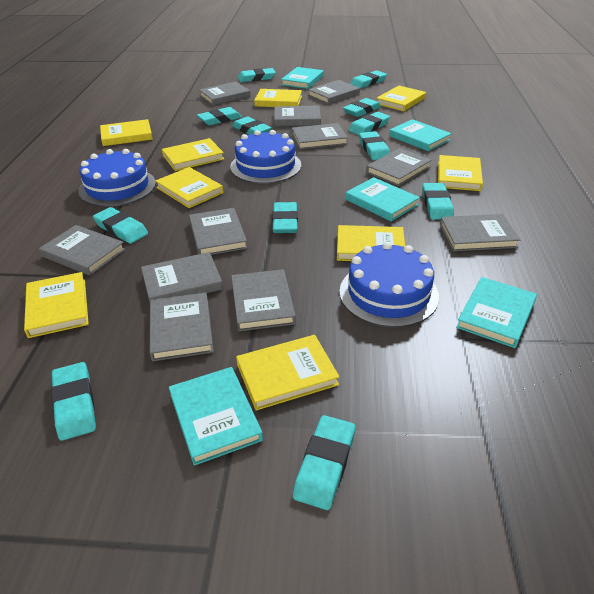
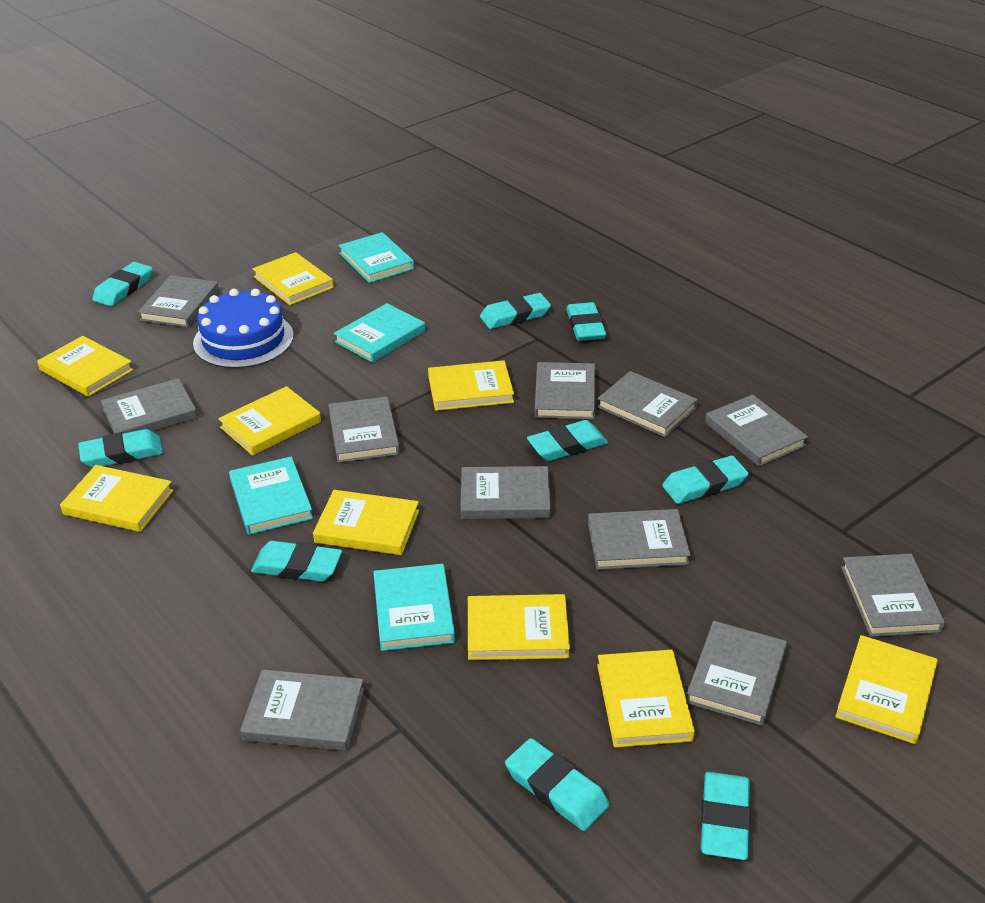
blue cake: 3 -> 1
turquoise book: 5 -> 4
turquoise eraser: 12 -> 9

